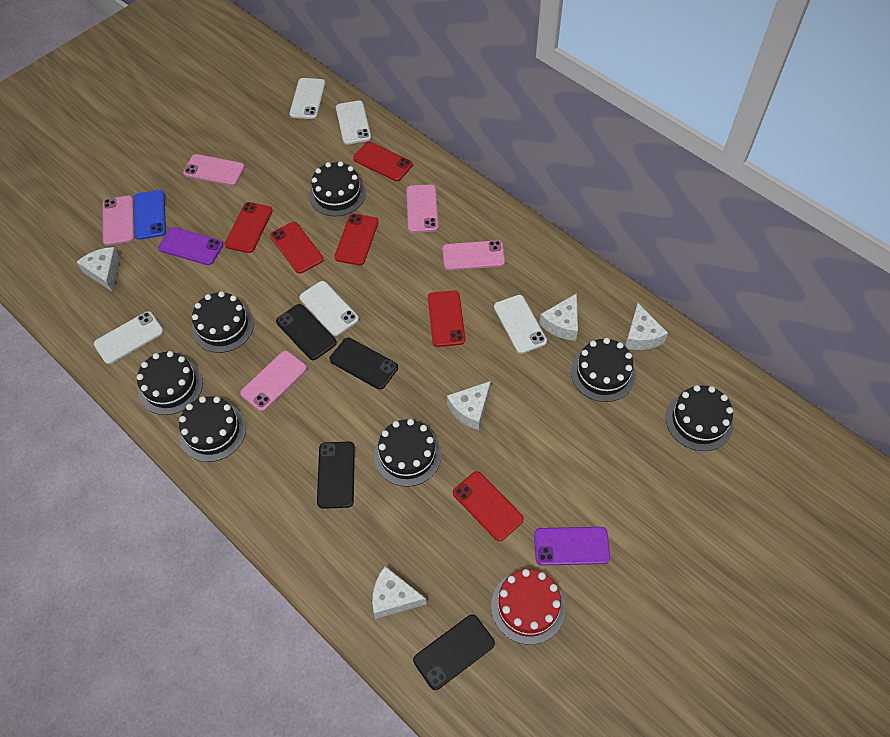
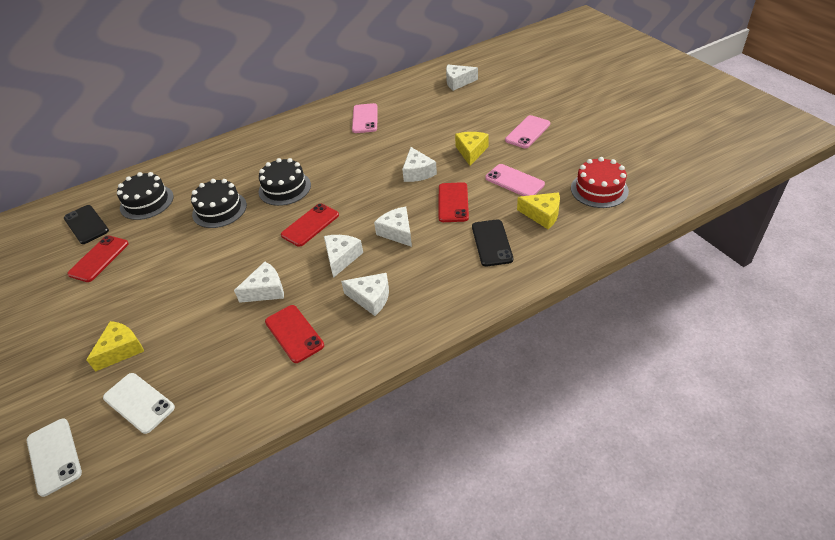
black cake: 7 -> 3
black phone: 4 -> 2
blue phone: 1 -> 0
pink phone: 5 -> 3
purple phone: 2 -> 0
red phone: 6 -> 4
white cheese: 5 -> 6
white phone: 5 -> 2
yellow cheese: 0 -> 3

